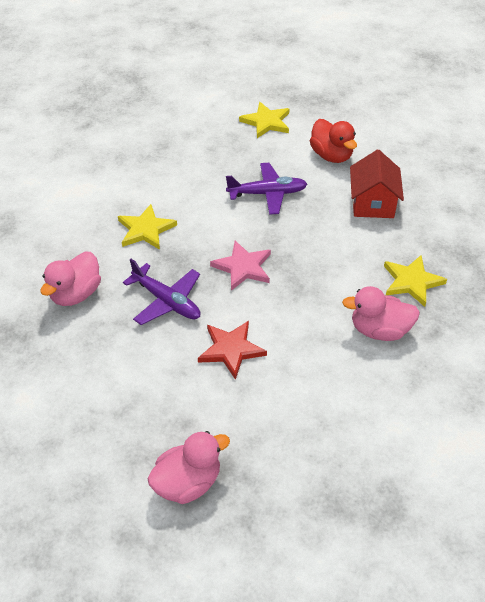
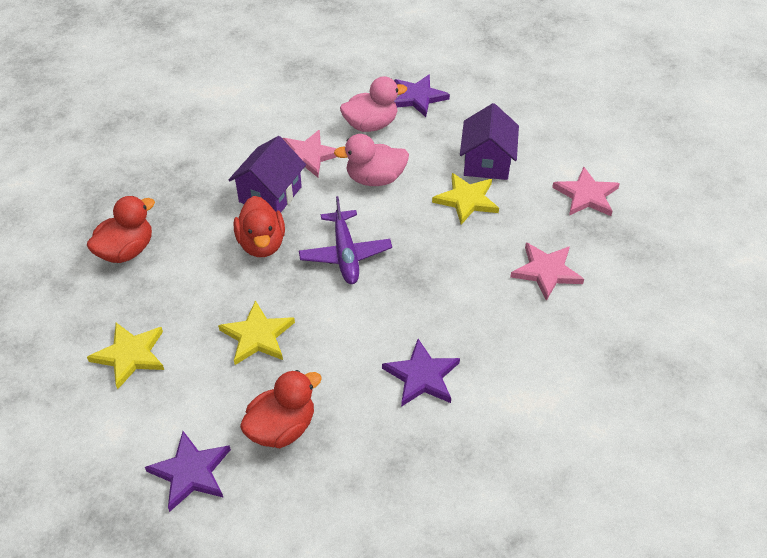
pink duck: 3 -> 2
pink star: 1 -> 3
purple house: 0 -> 2
purple plane: 2 -> 1
purple star: 0 -> 3
red duck: 1 -> 3
red house: 1 -> 0
red star: 1 -> 0

